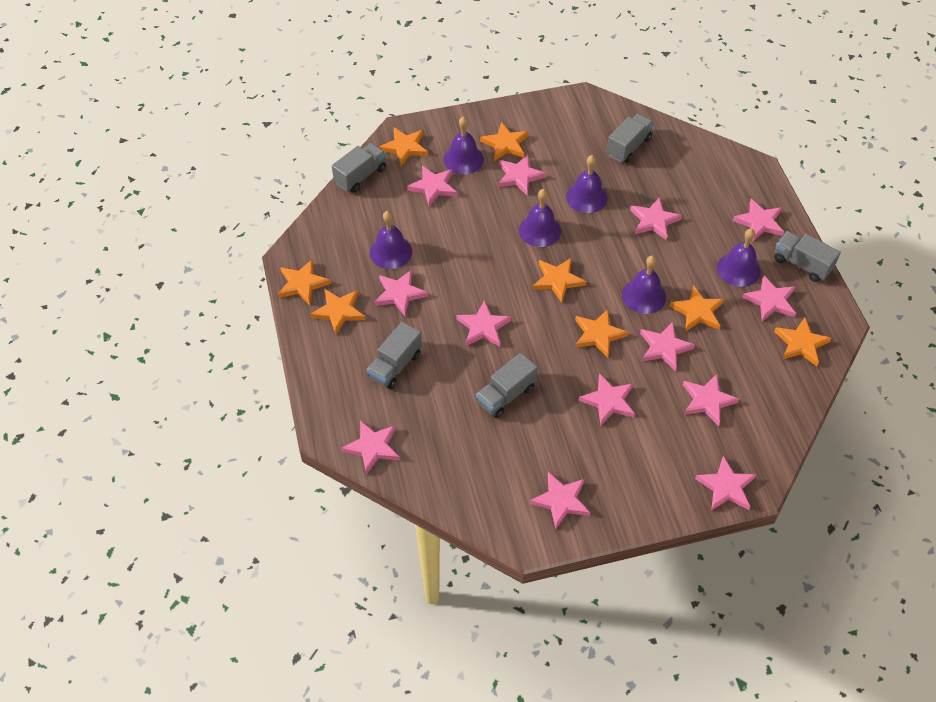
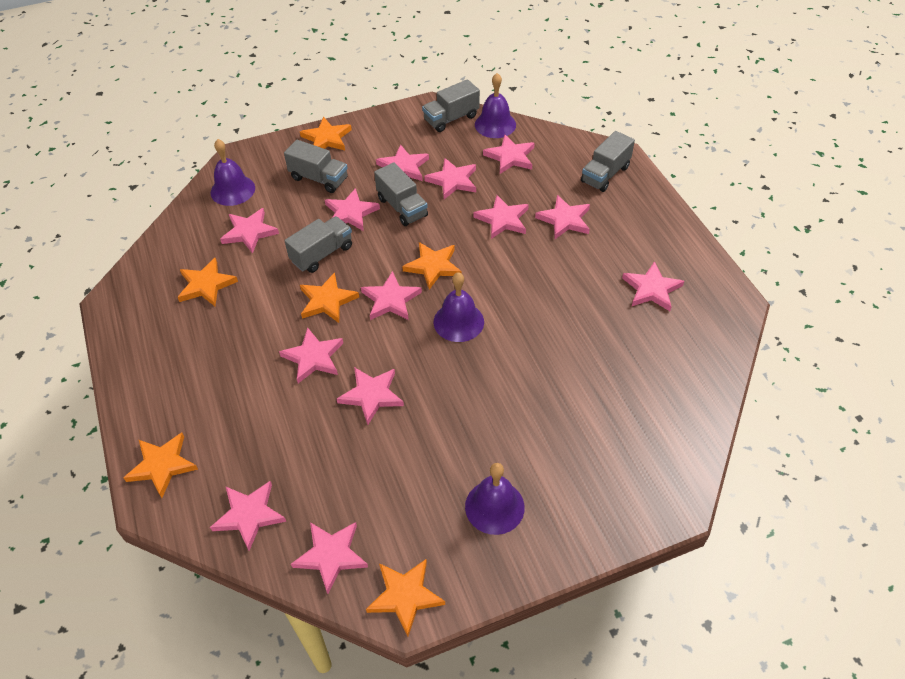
orange star: 8 -> 6
purple bell: 6 -> 4

